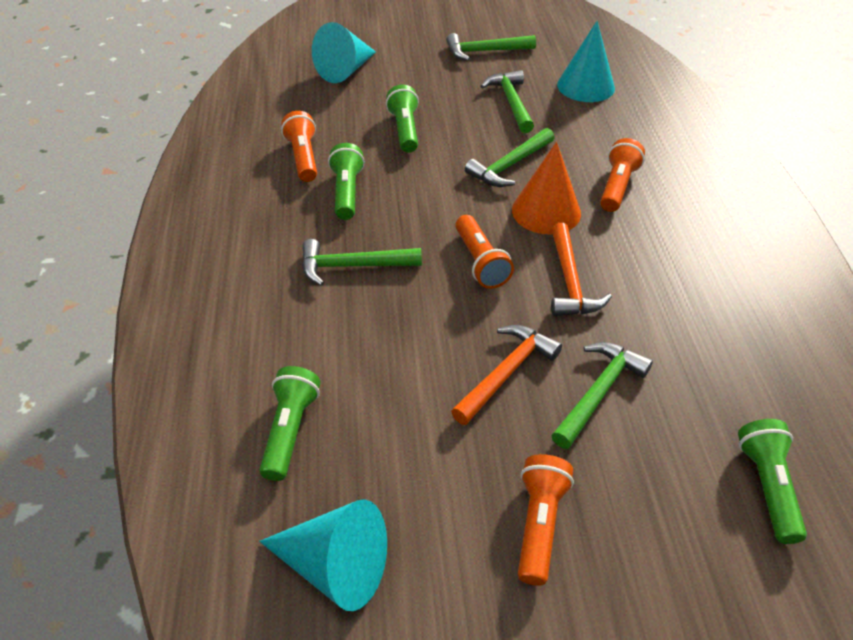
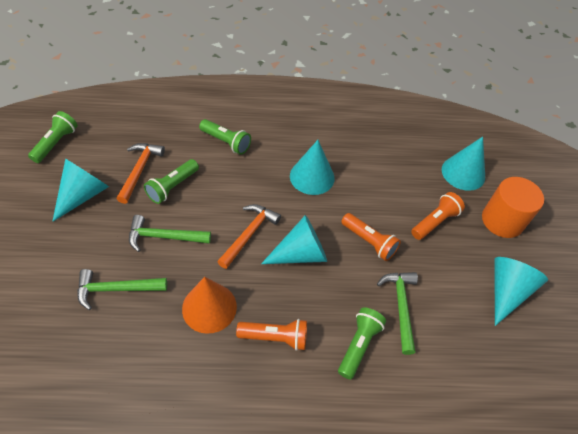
green hammer: 5 -> 3
orange cylinder: 0 -> 1
orange flashlight: 4 -> 3
turquoise cone: 3 -> 5

